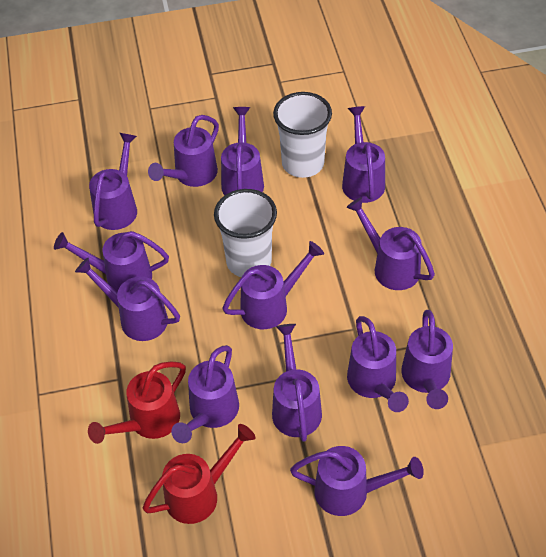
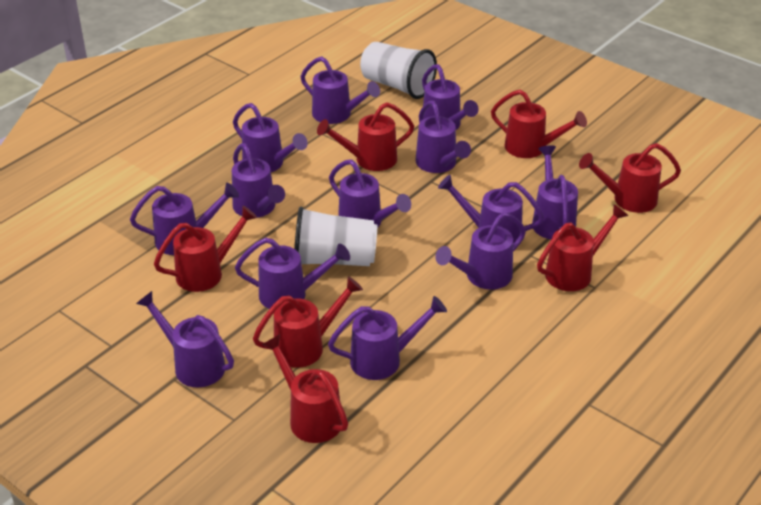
red watering can: 2 -> 7

